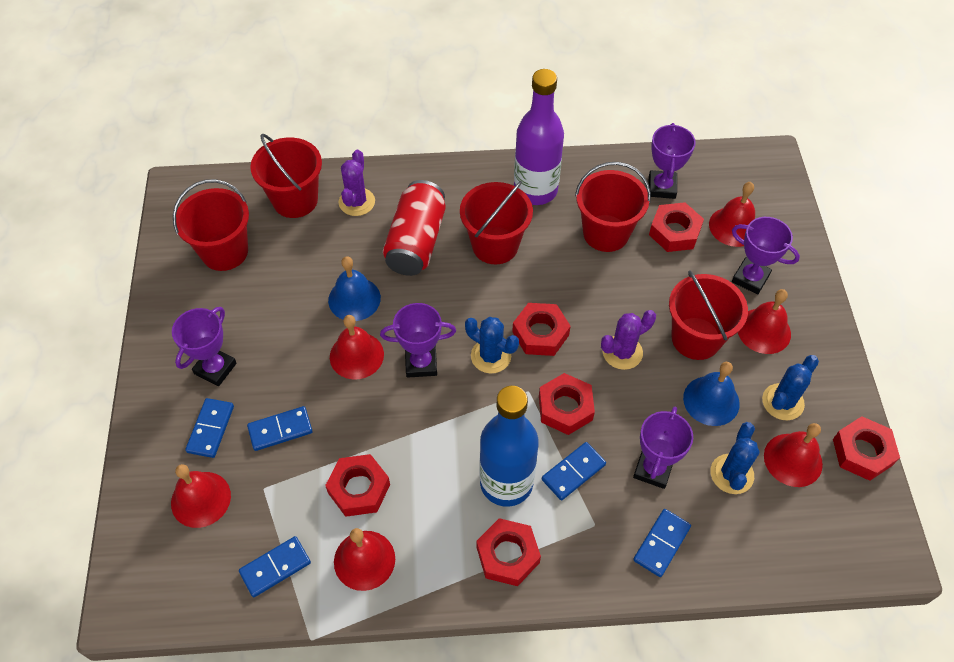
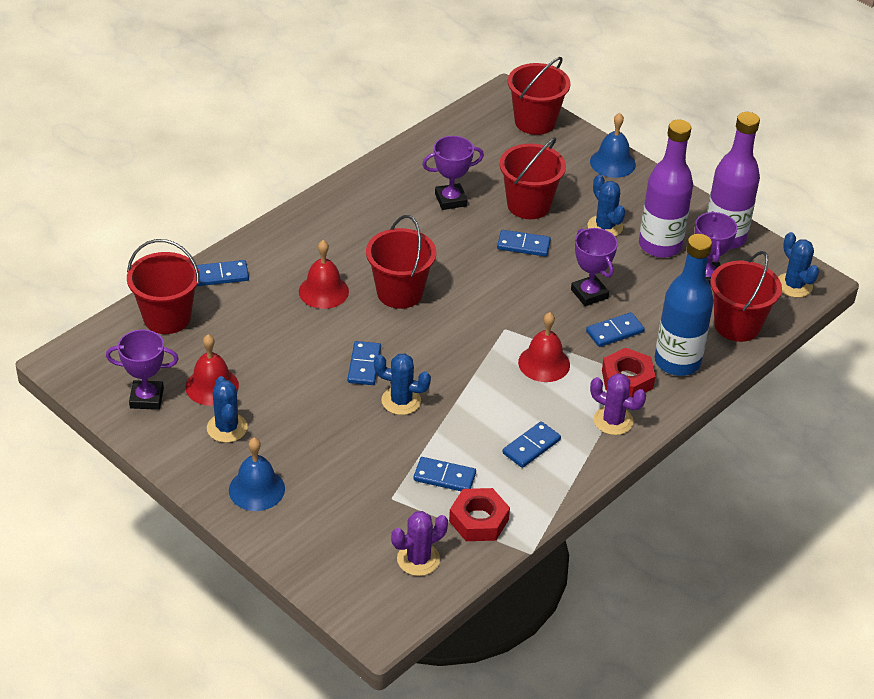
blue cactus: 3 -> 4
blue domino: 5 -> 6
purple bottle: 1 -> 2
purple trophy: 5 -> 4
red bell: 6 -> 3
red can: 1 -> 0
red nut: 6 -> 2

